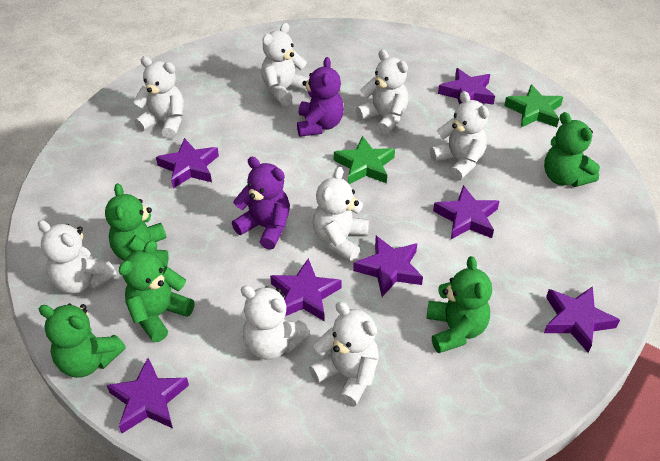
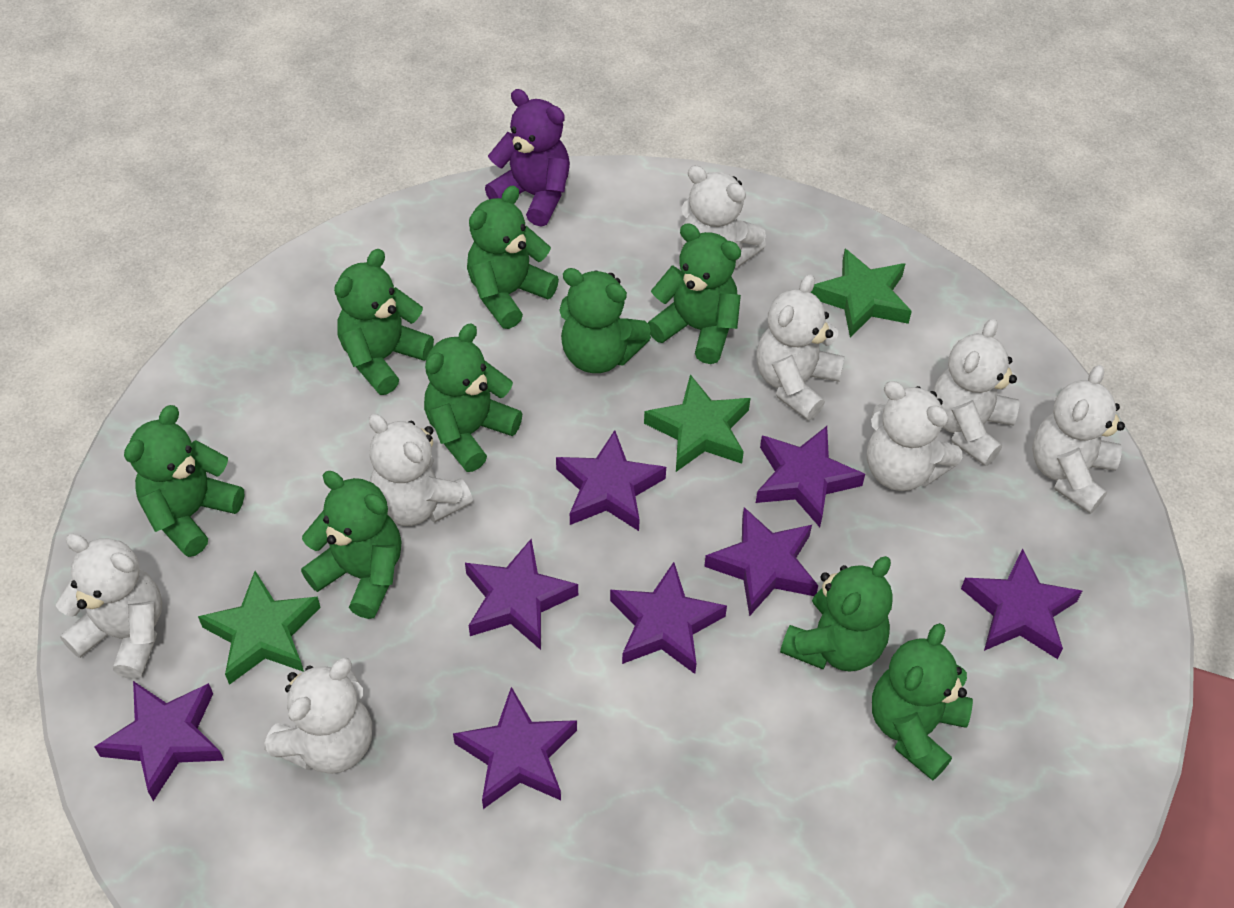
green star: 2 -> 3
green teddy bear: 5 -> 9
purple star: 7 -> 8
purple teddy bear: 2 -> 1

